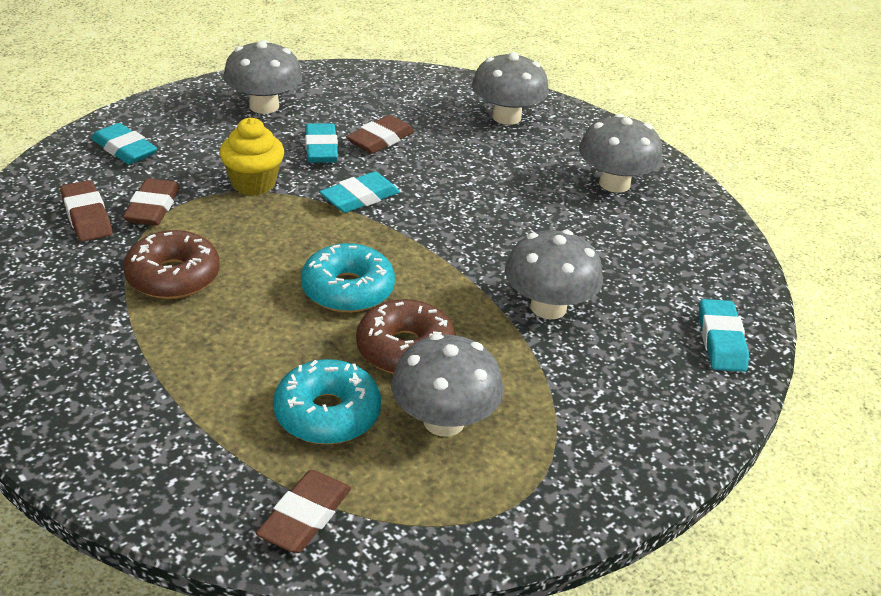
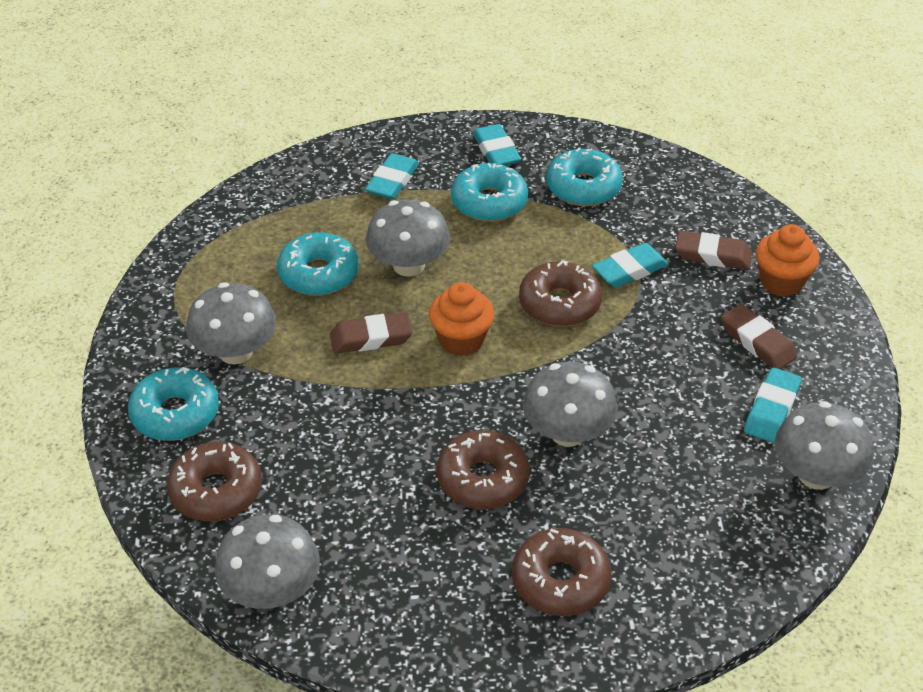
brown donut: 2 -> 4
brown eraser: 4 -> 3
orange cupcake: 0 -> 2
turquoise donut: 2 -> 4
yellow cupcake: 1 -> 0

